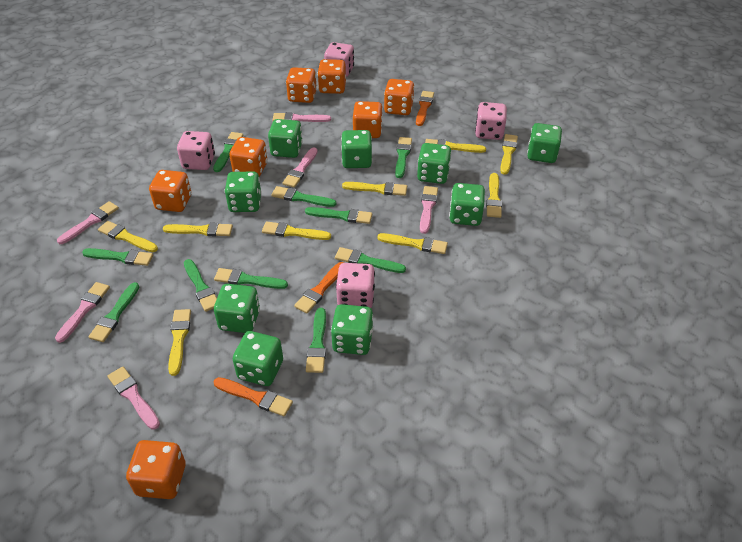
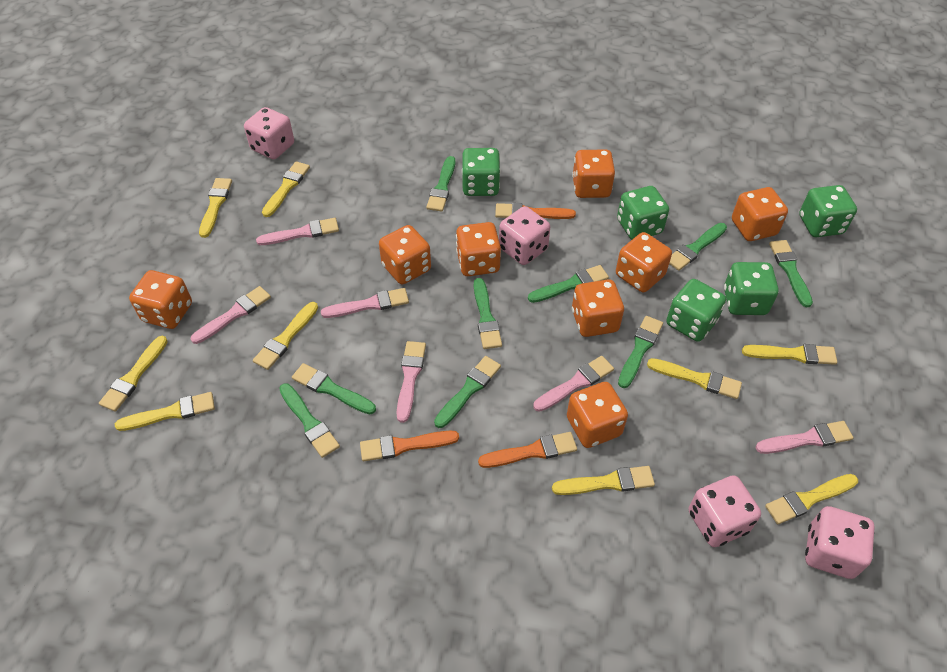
green brush: 10 -> 9
green dice: 9 -> 5
orange dice: 7 -> 8

